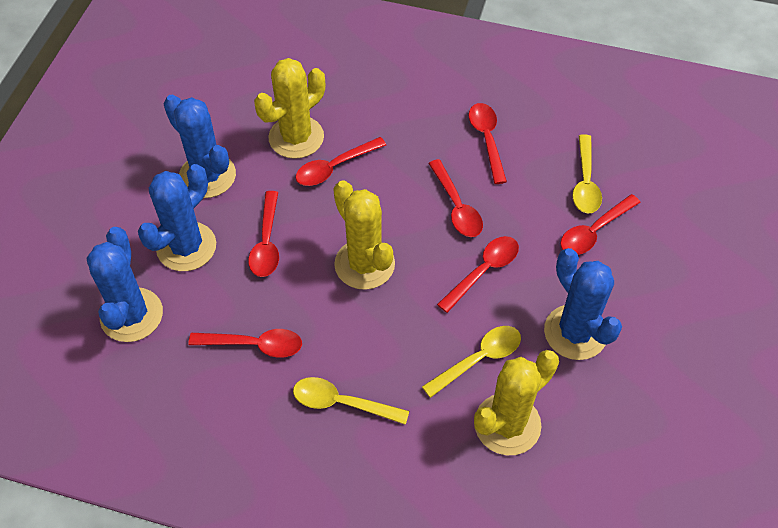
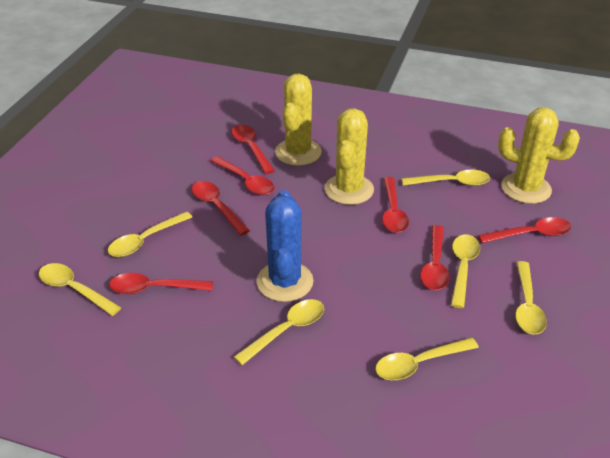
blue cactus: 4 -> 1
yellow spoon: 3 -> 7

